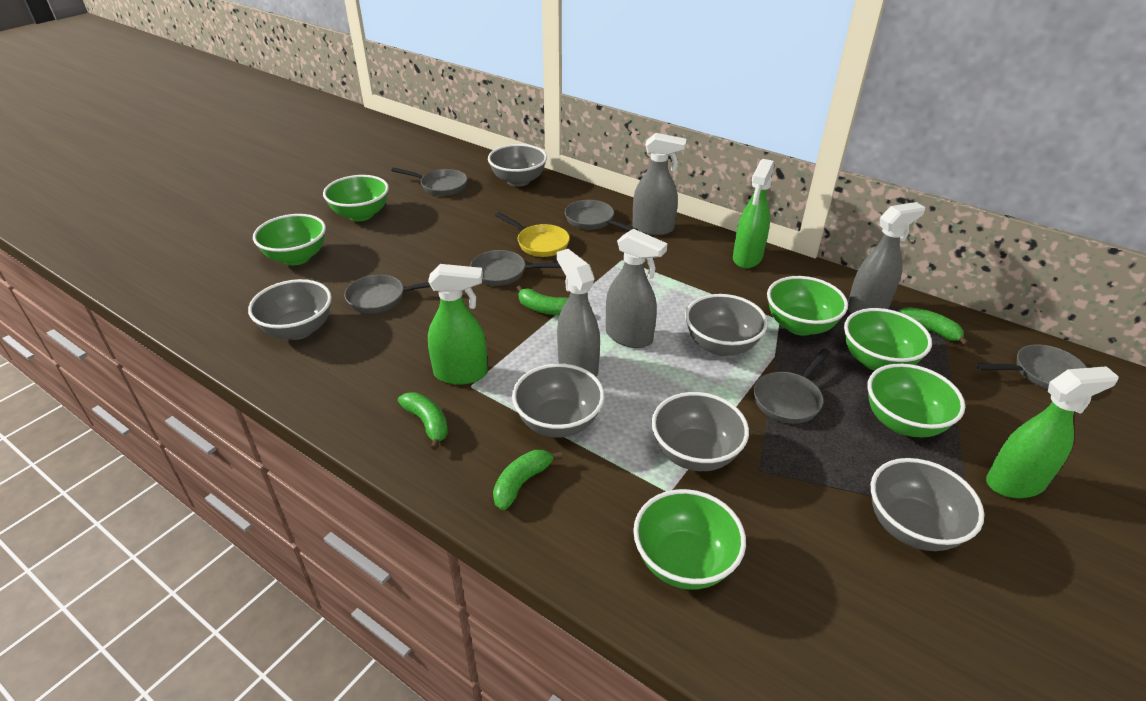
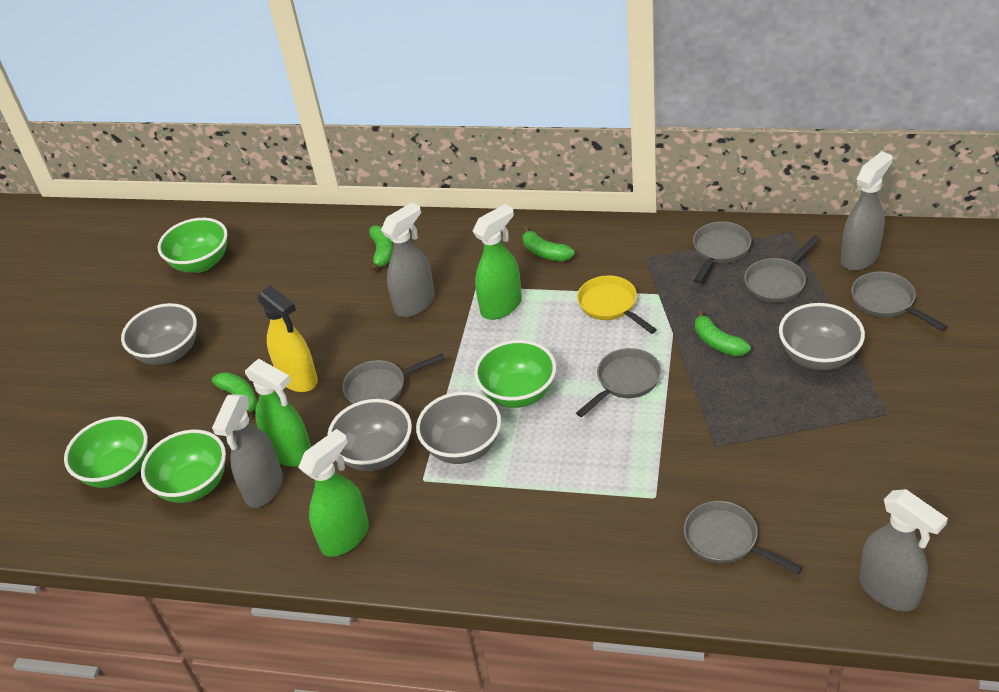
green bowl: 6 -> 4
grey bowl: 6 -> 4
yellow spray bottle: 0 -> 1

